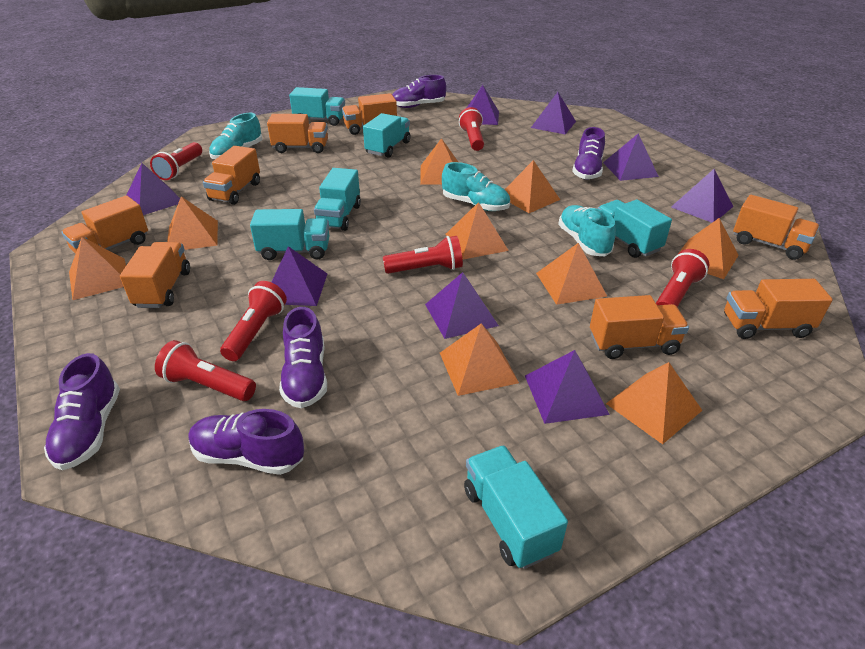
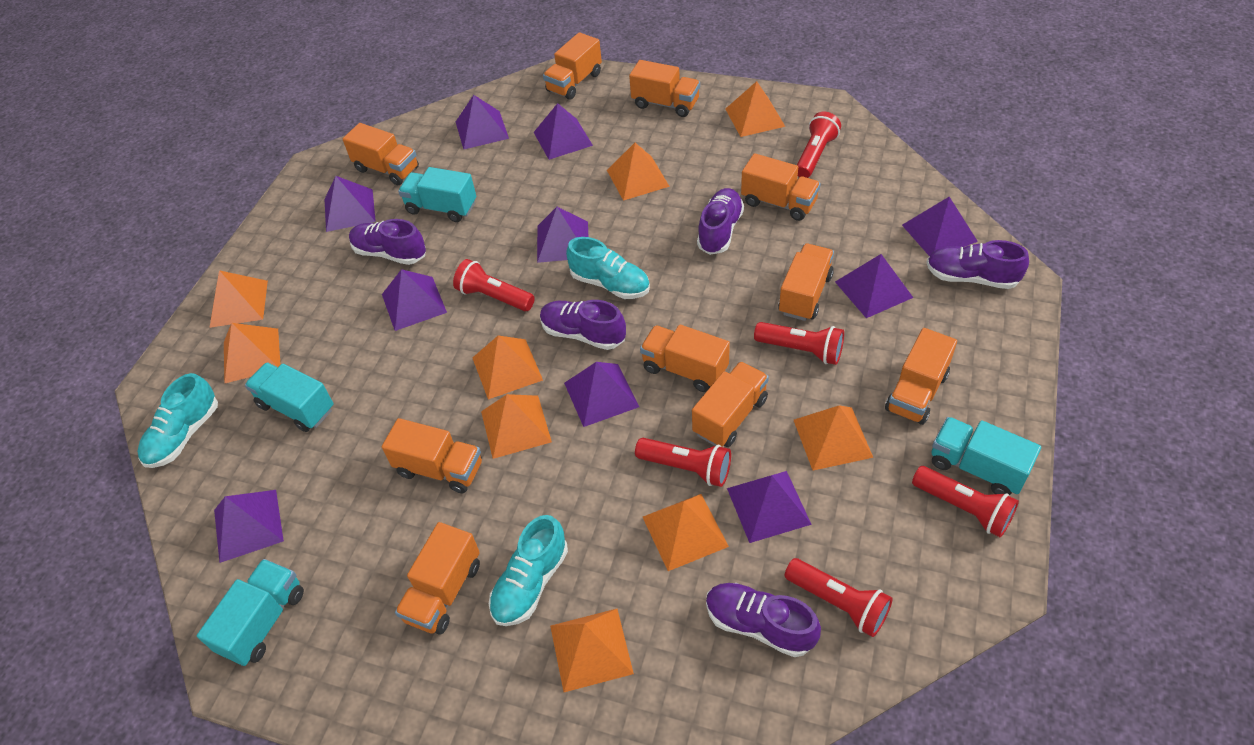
orange truck: 8 -> 10
purple pyramid: 8 -> 10
turquoise truck: 6 -> 4

